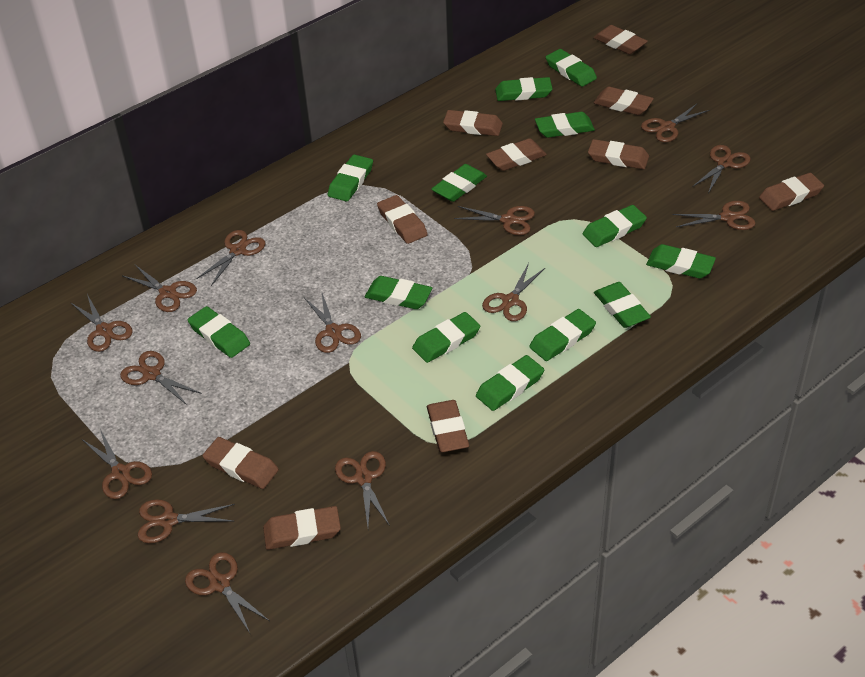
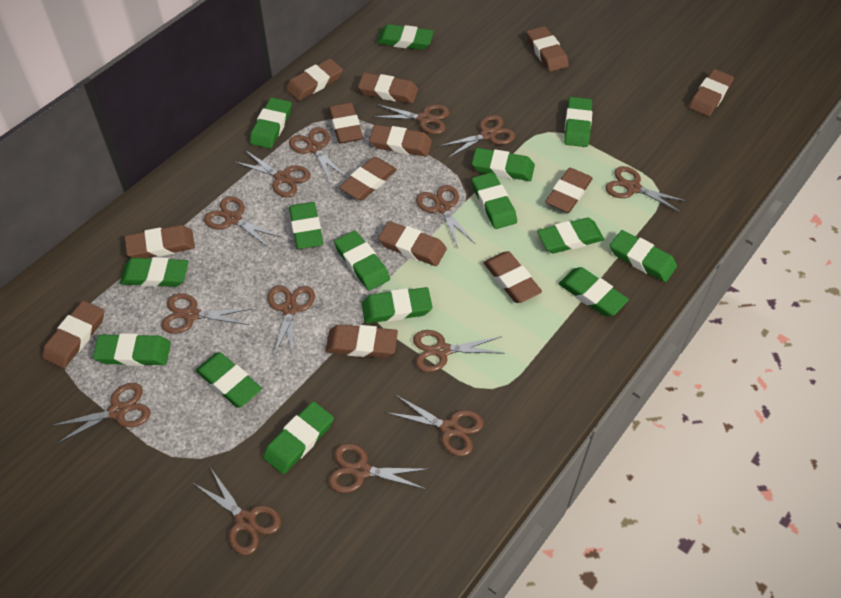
brown eraser: 10 -> 13
green eraser: 13 -> 15

